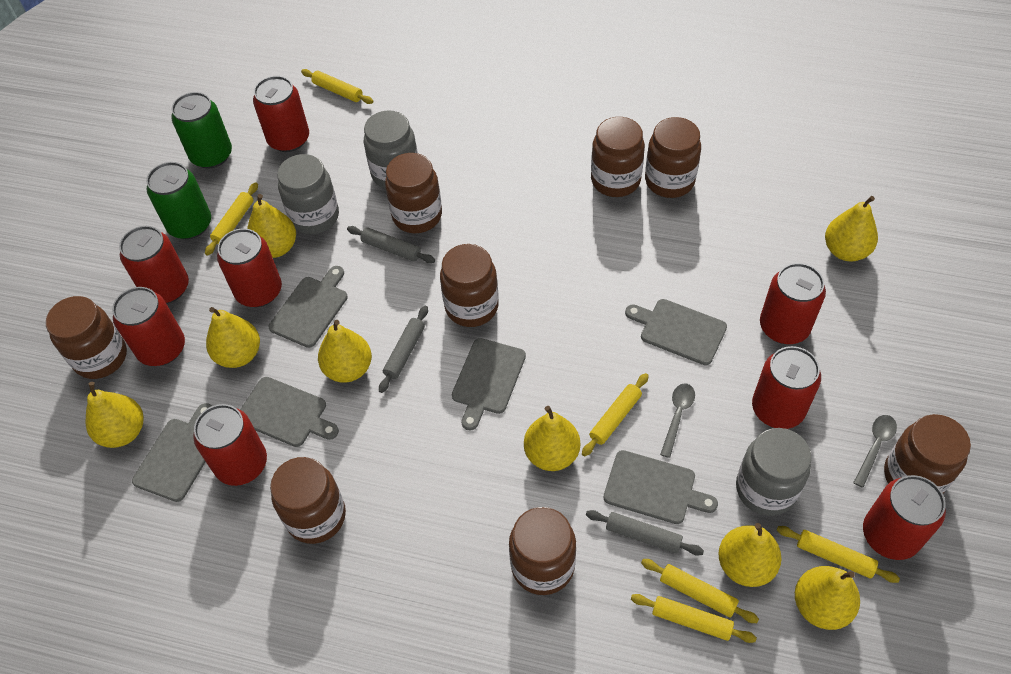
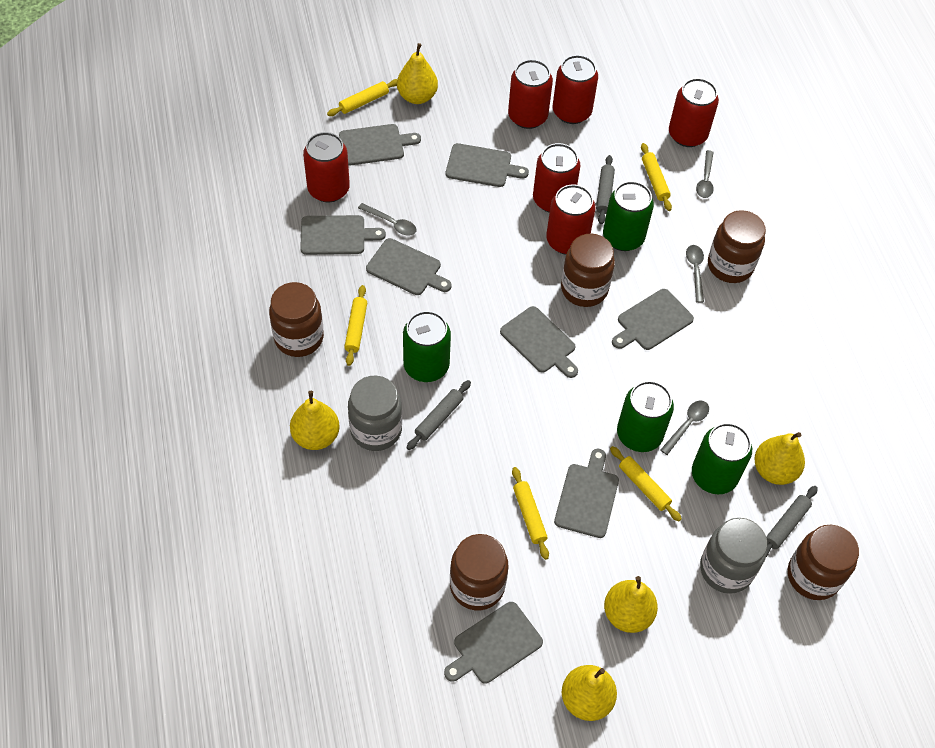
brown jar: 8 -> 5
green can: 2 -> 4
grey cutting board: 6 -> 8
grey jar: 3 -> 2
grey spoon: 2 -> 4
red can: 8 -> 6
yellow pear: 8 -> 5
yellow rolling pin: 6 -> 5

